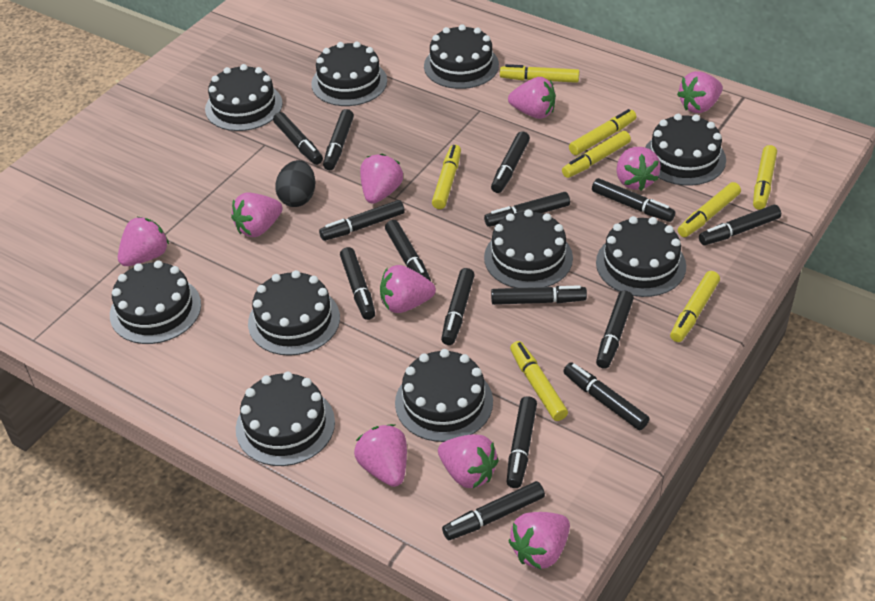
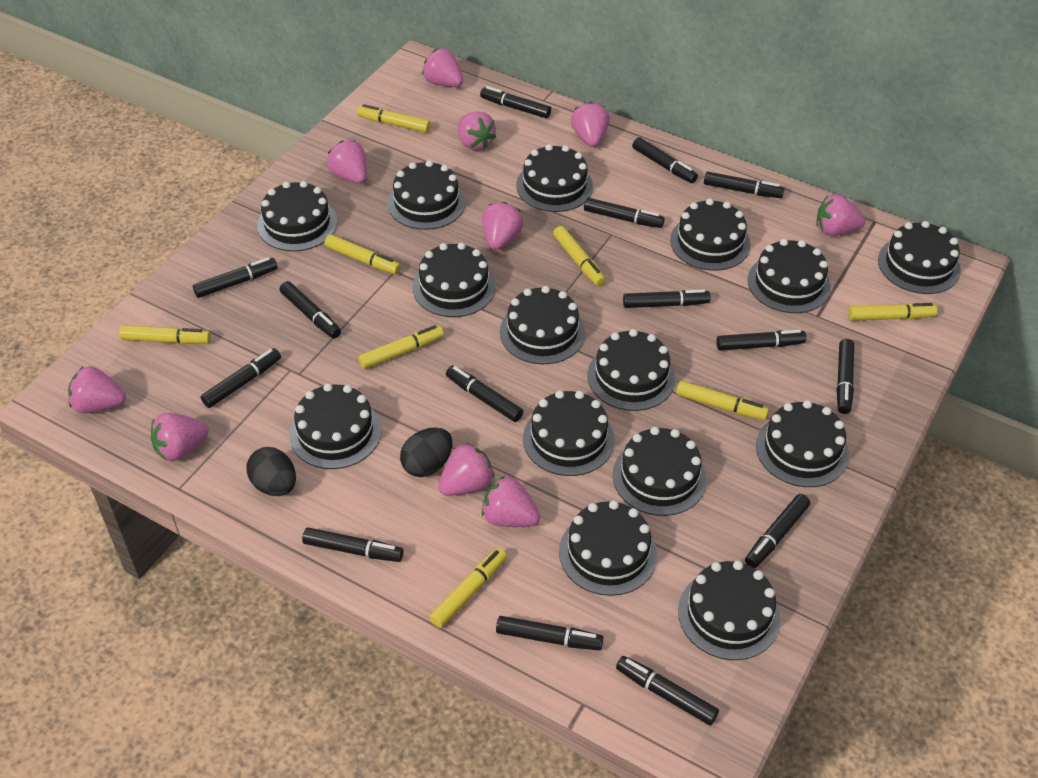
black cake: 10 -> 15
black egg: 1 -> 2

